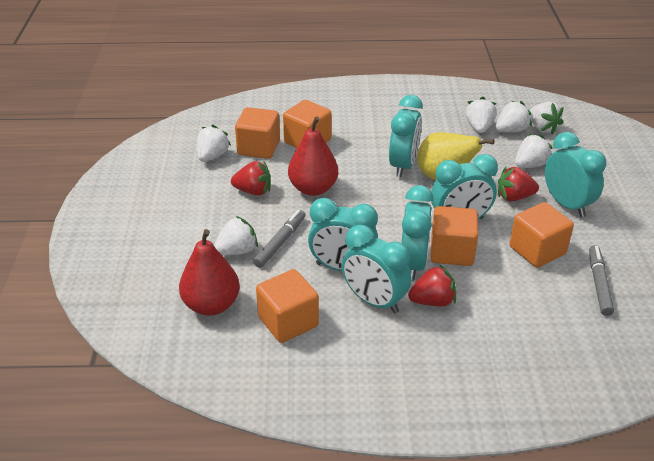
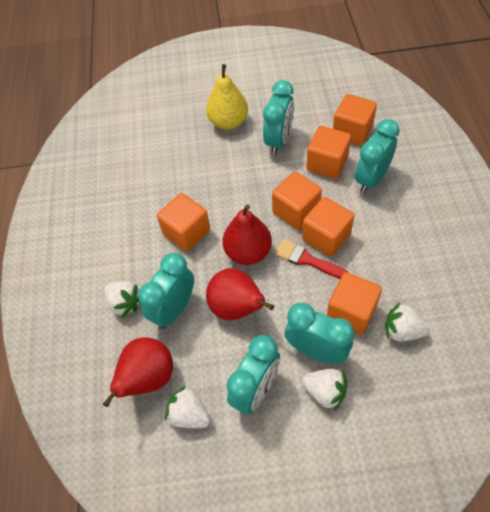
grey marker: 2 -> 0
orange cube: 5 -> 6
red brush: 0 -> 1
red pear: 2 -> 3
red strawberry: 3 -> 0
turquoise clock: 6 -> 5
white strawberry: 6 -> 4

